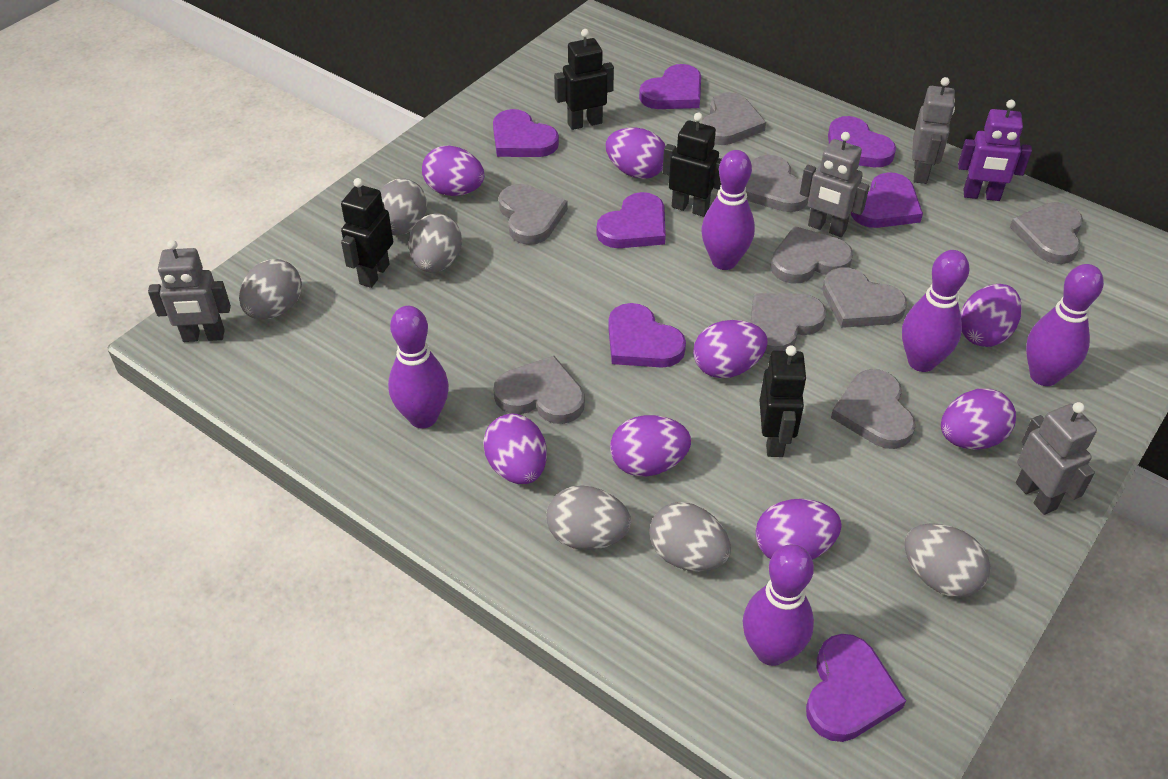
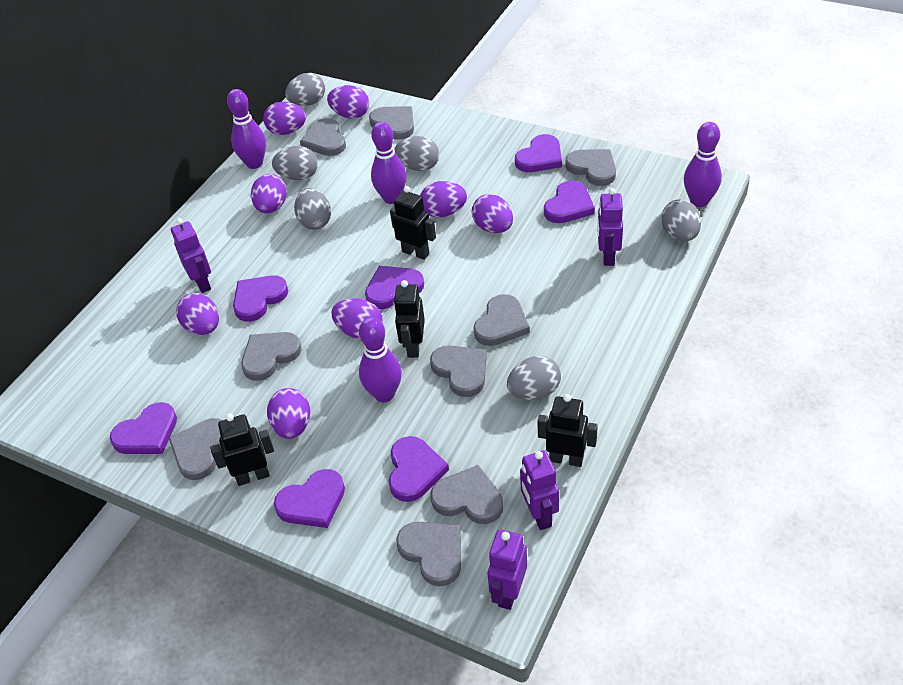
grey robot: 4 -> 0
purple bowling pin: 5 -> 4
purple robot: 1 -> 4

